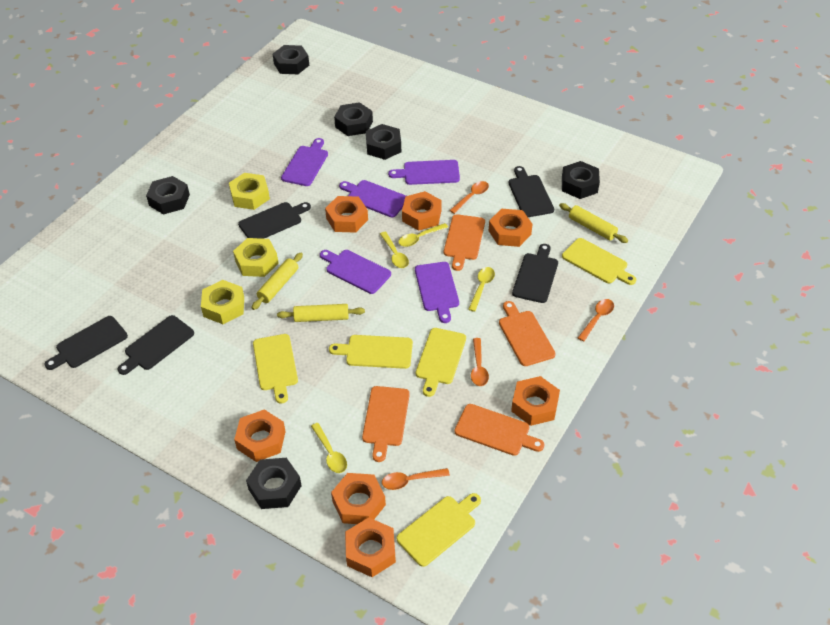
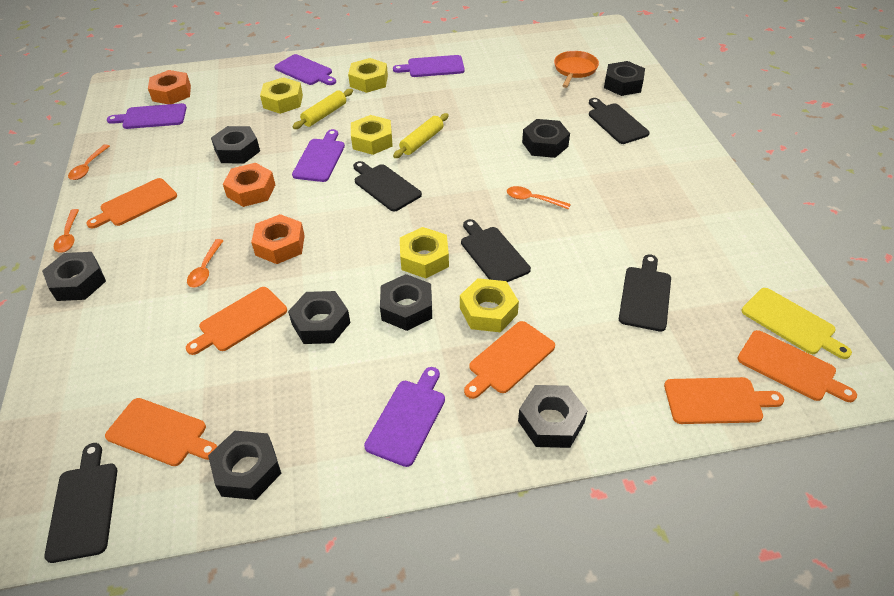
black nut: 6 -> 8
orange cutting board: 4 -> 6
orange nut: 7 -> 3
orange pan: 0 -> 1
yellow cutting board: 5 -> 1
yellow nut: 3 -> 5
yellow rolling pin: 3 -> 2
yellow spoon: 4 -> 0

